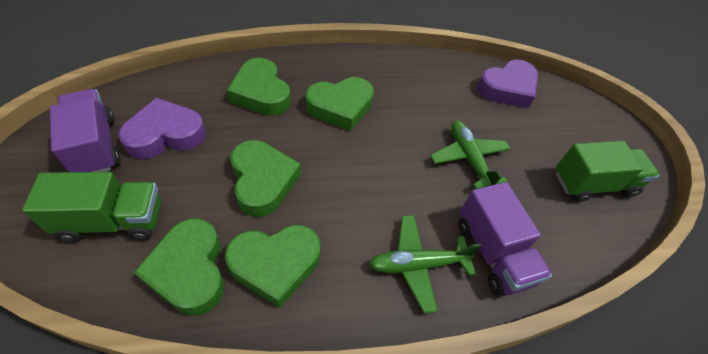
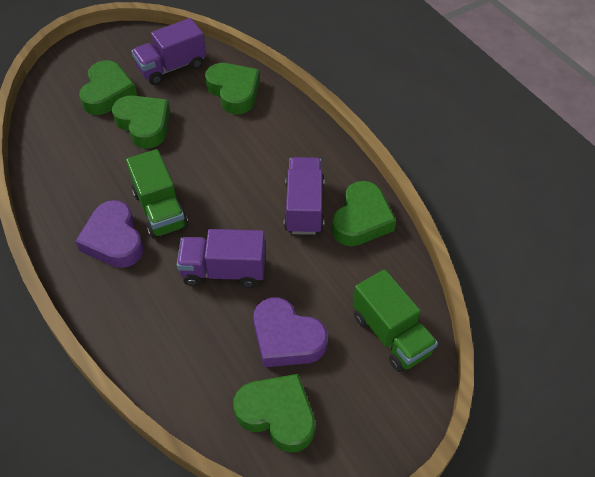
green plane: 2 -> 0
purple truck: 2 -> 3

